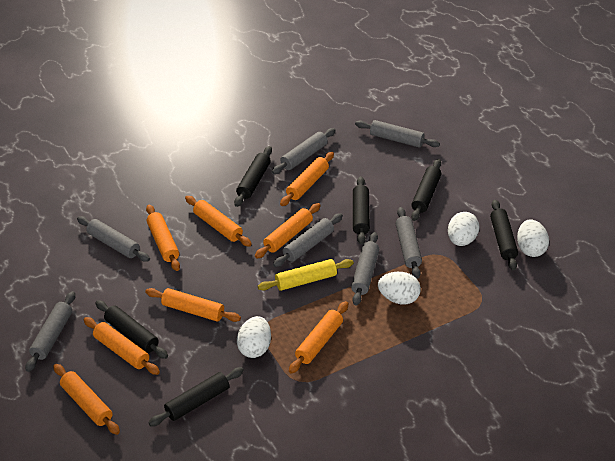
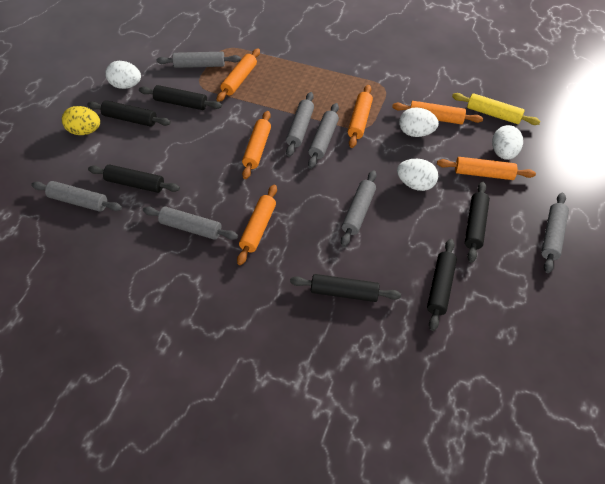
orange rolling pin: 8 -> 6
yellow egg: 0 -> 1

